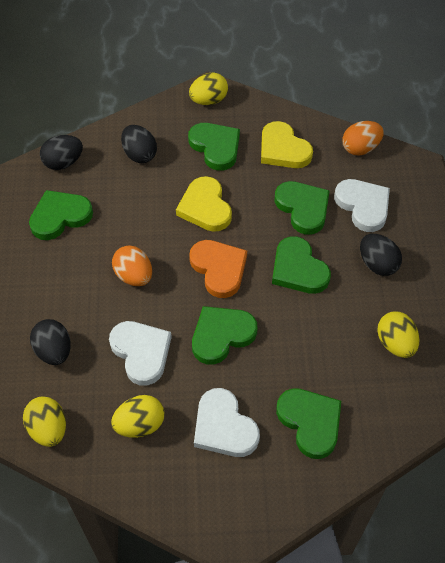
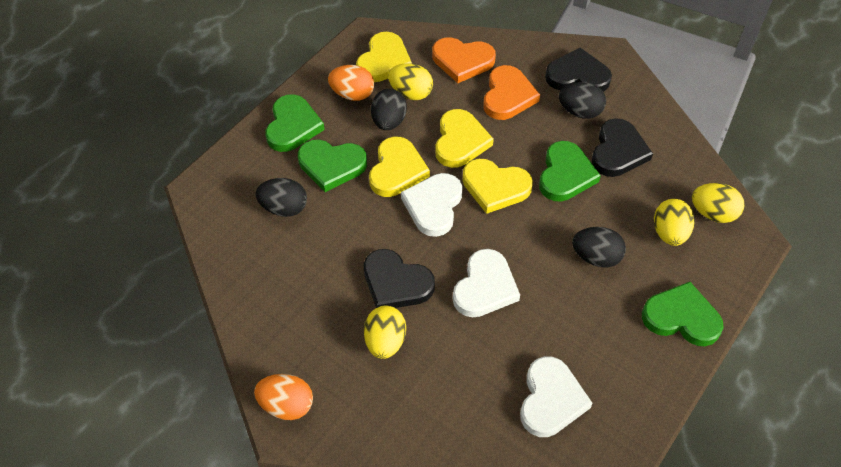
black heart: 0 -> 3
green heart: 6 -> 4
orange heart: 1 -> 2
yellow heart: 2 -> 4

